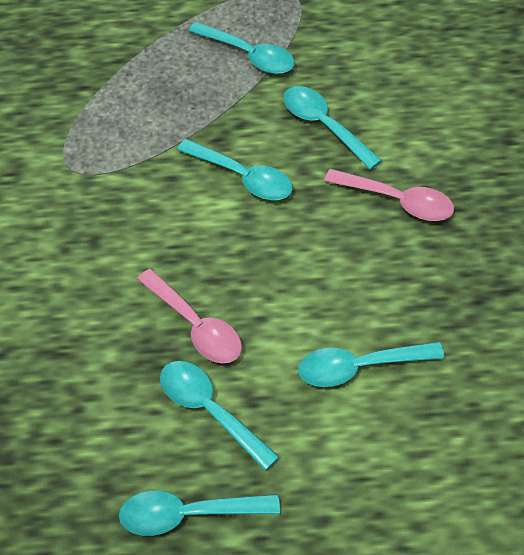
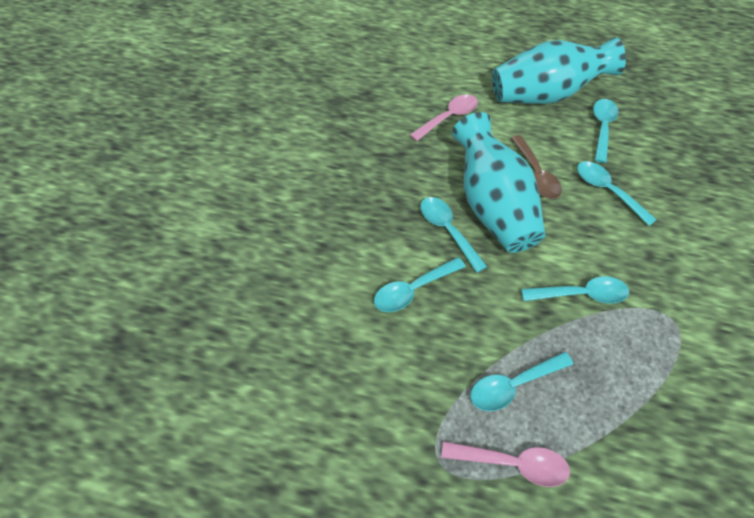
brown spoon: 0 -> 1
turquoise vase: 0 -> 2

